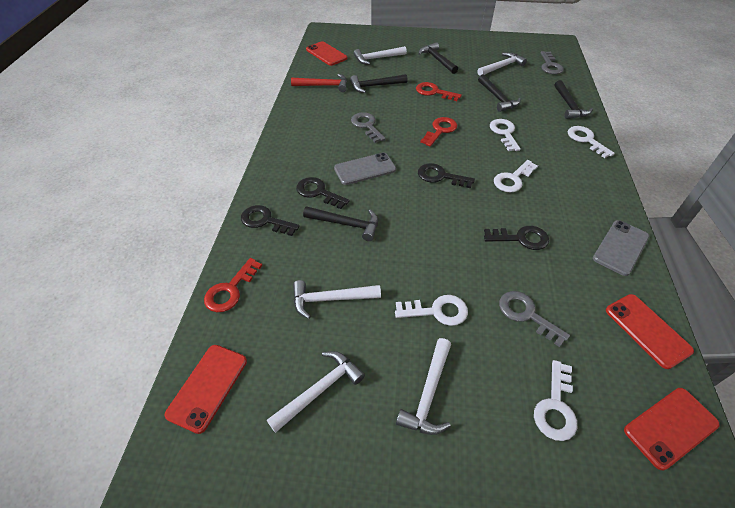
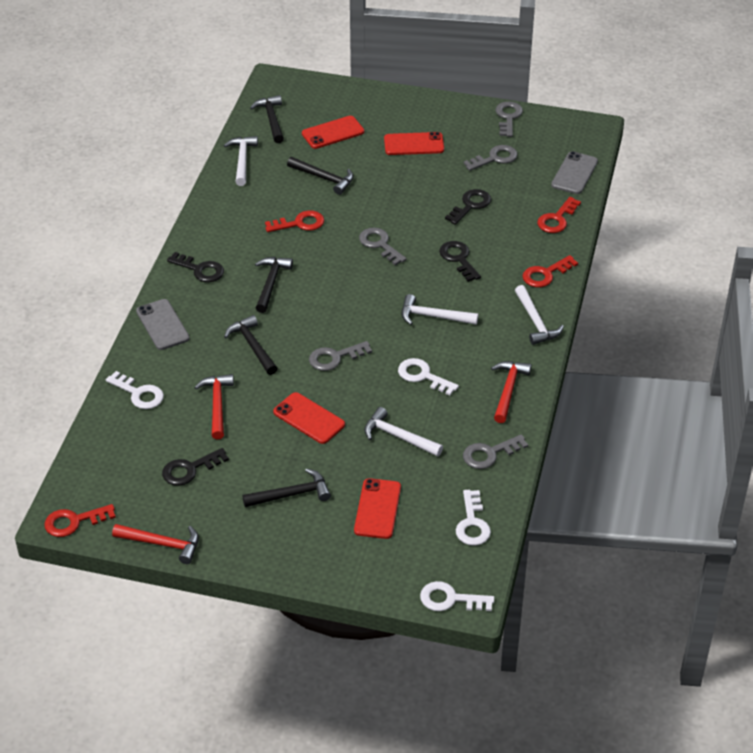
grey key: 3 -> 5
red hammer: 1 -> 3
red key: 3 -> 4
white hammer: 5 -> 4
white key: 5 -> 4

